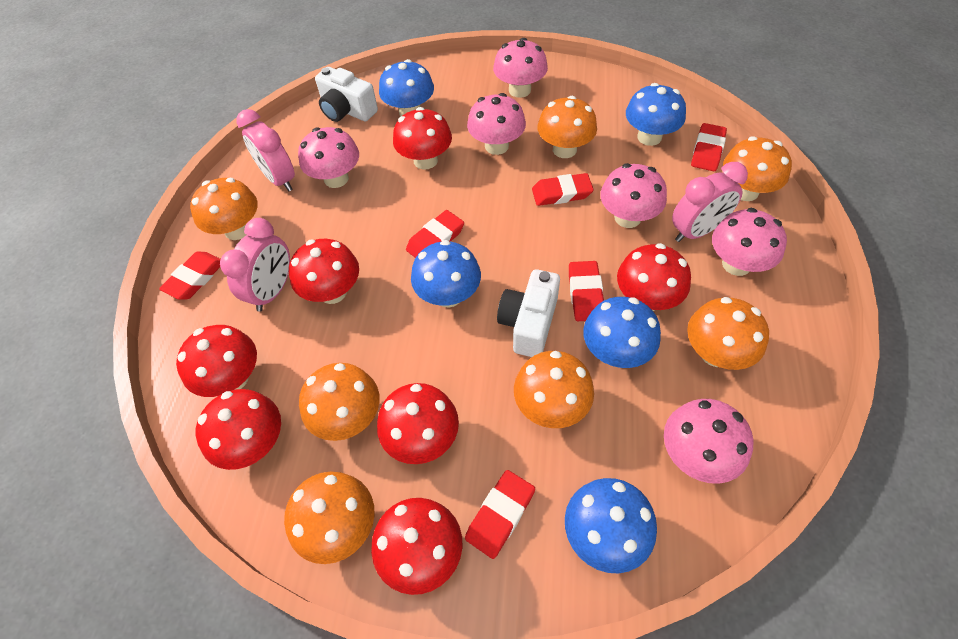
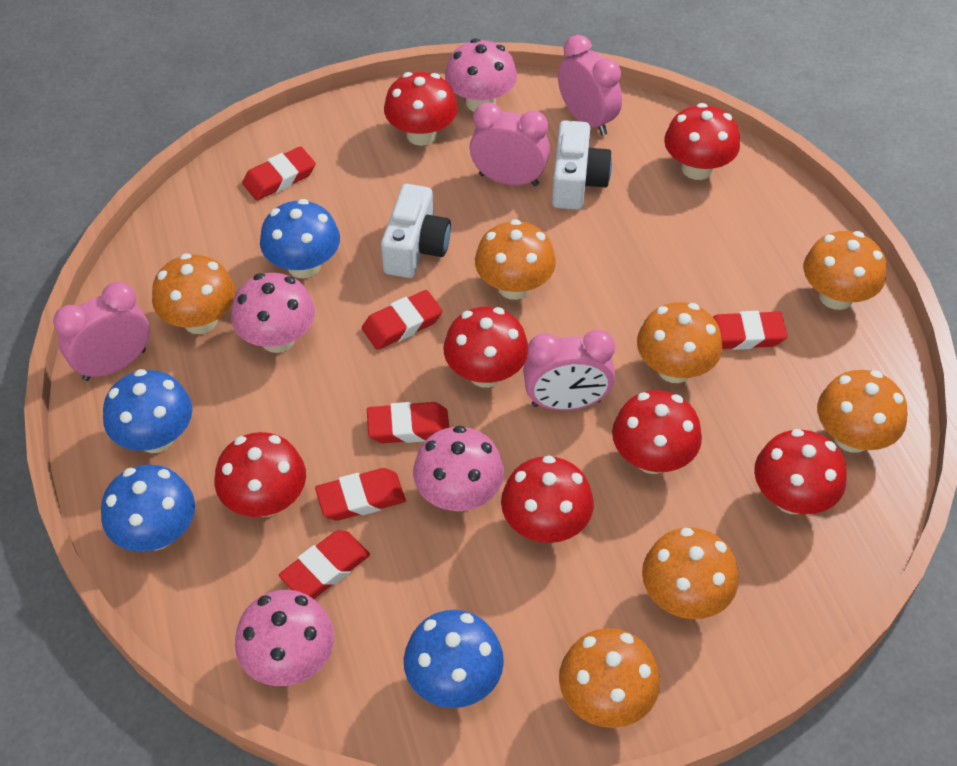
blue mushroom: 5 -> 4
pink clock: 3 -> 4
pink mushroom: 6 -> 4

